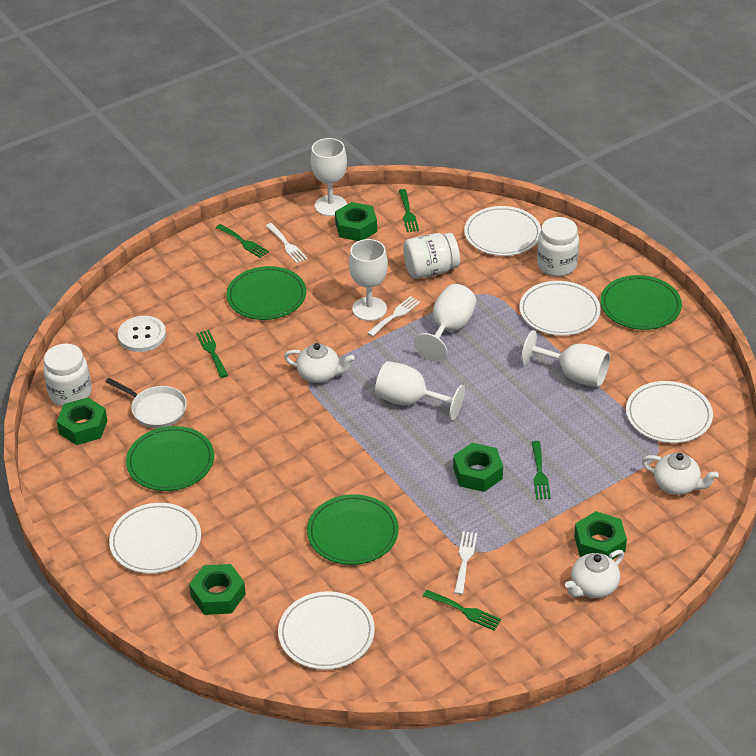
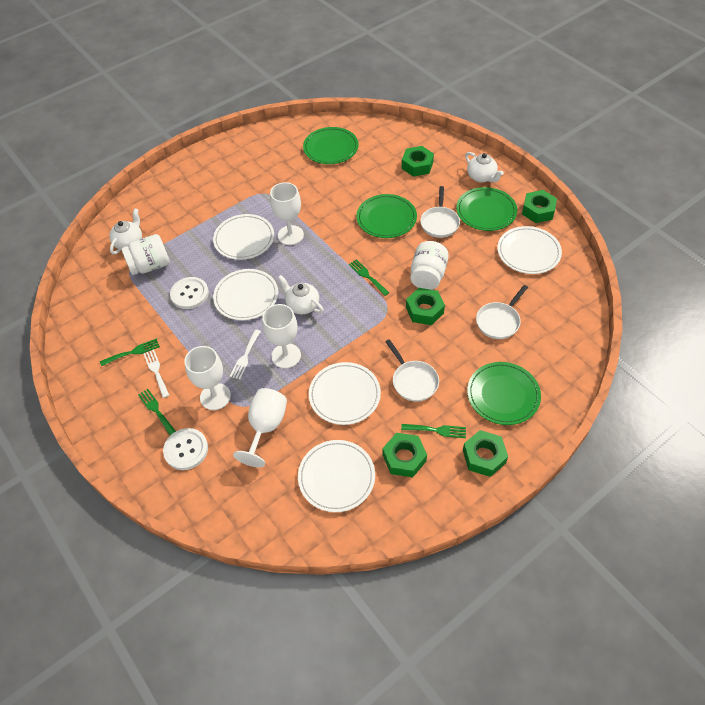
green fork: 5 -> 4
white button: 1 -> 2
white fork: 3 -> 2
white goblet: 5 -> 4
white jar: 3 -> 2
white pan: 1 -> 3

